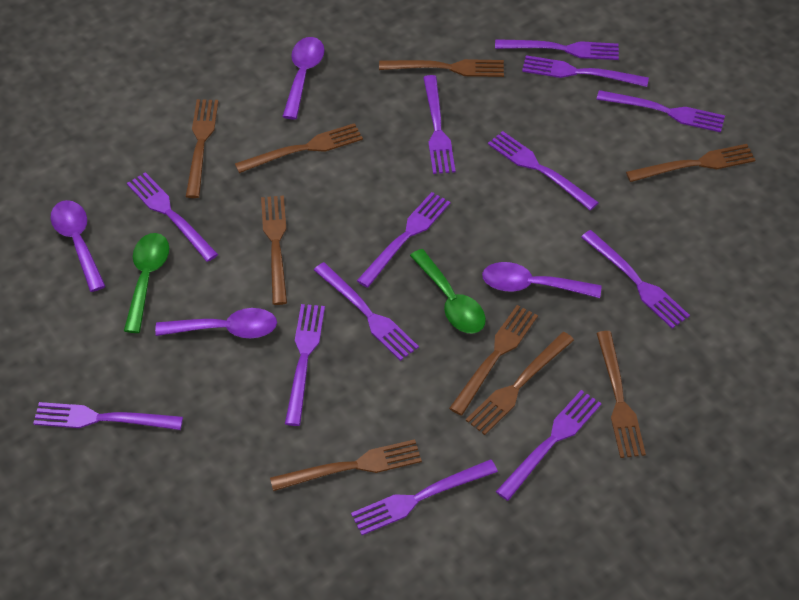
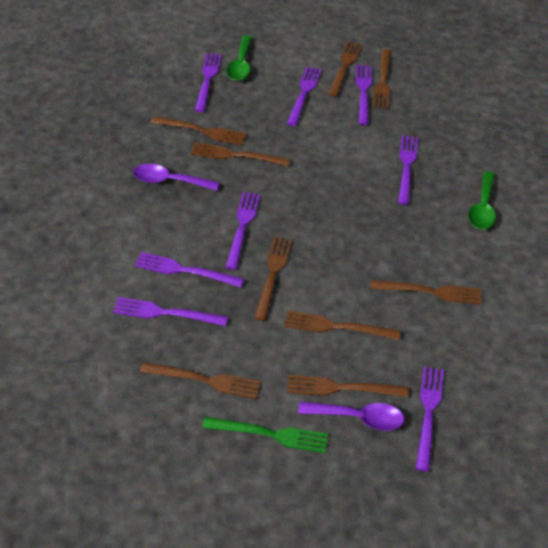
green fork: 0 -> 1
purple fork: 13 -> 8
purple spoon: 4 -> 2

